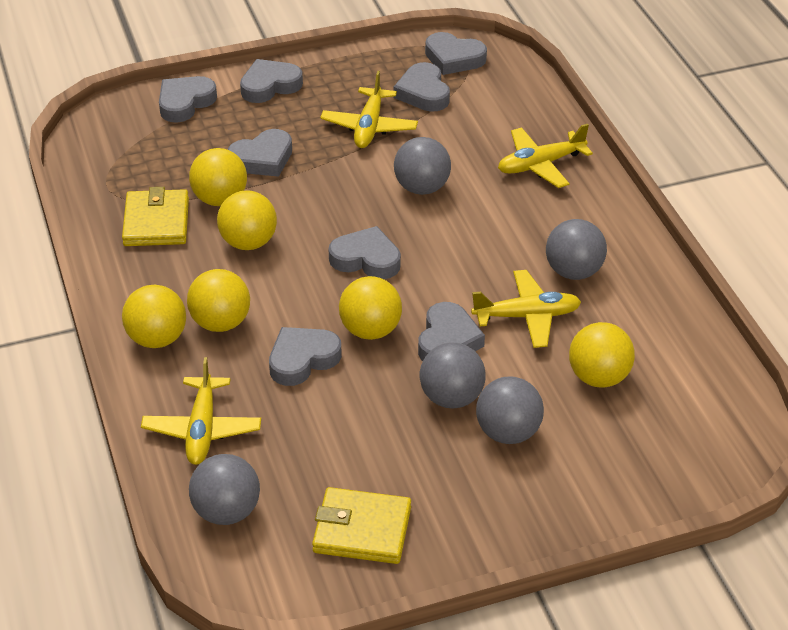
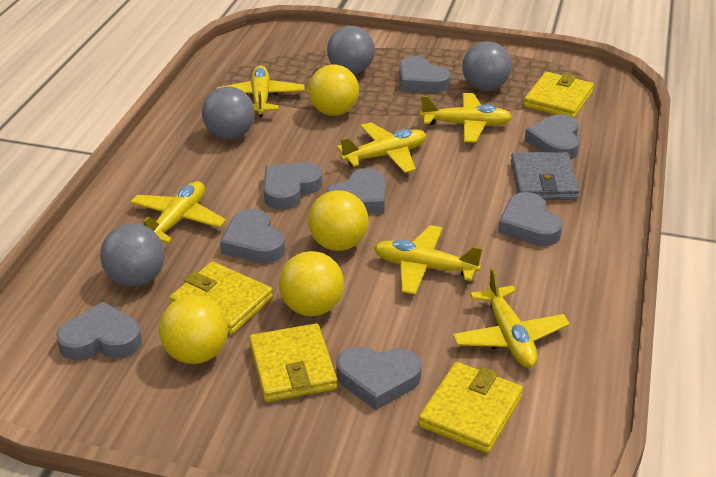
grey ball: 5 -> 4
grey wallet: 0 -> 1
yellow ball: 6 -> 4
yellow plane: 4 -> 6
yellow wallet: 2 -> 4

